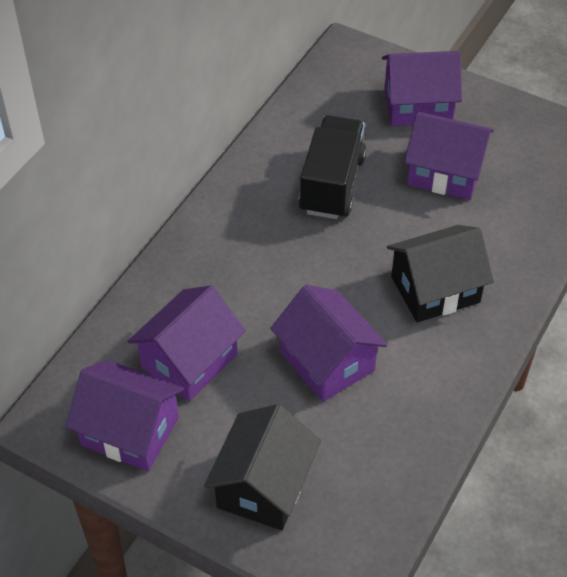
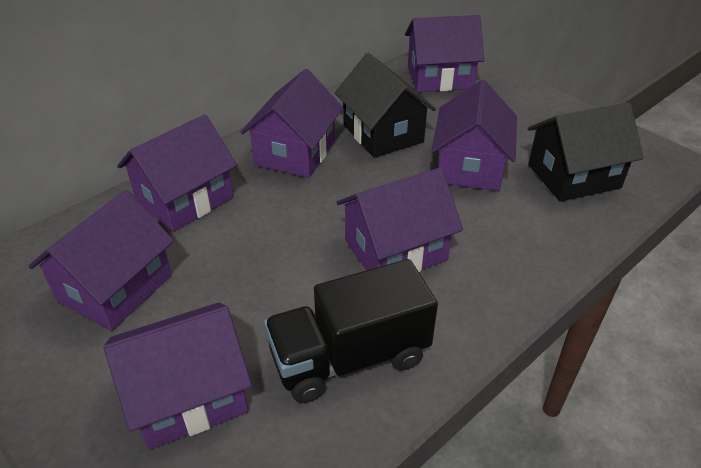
purple house: 5 -> 7

